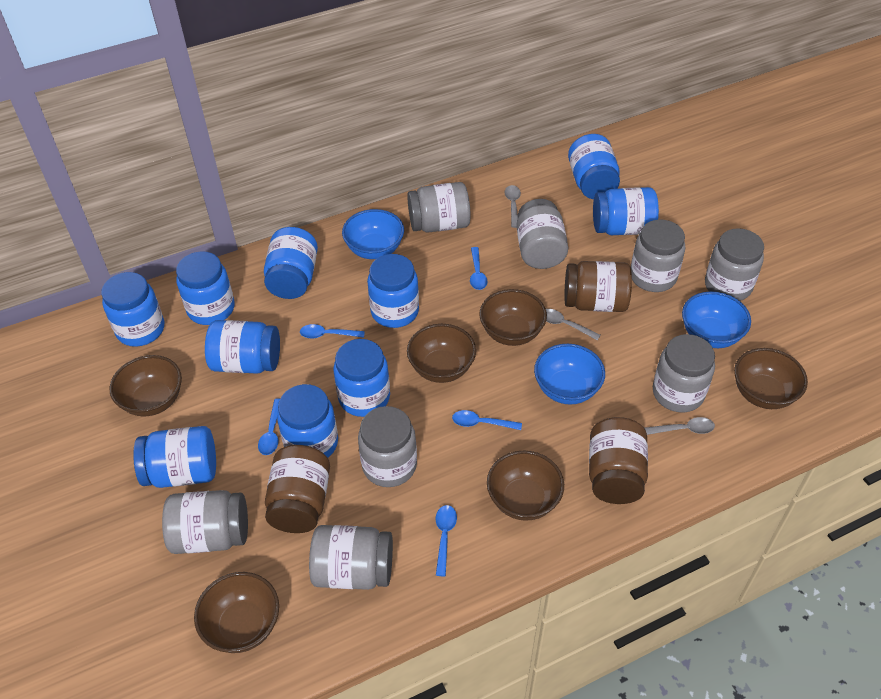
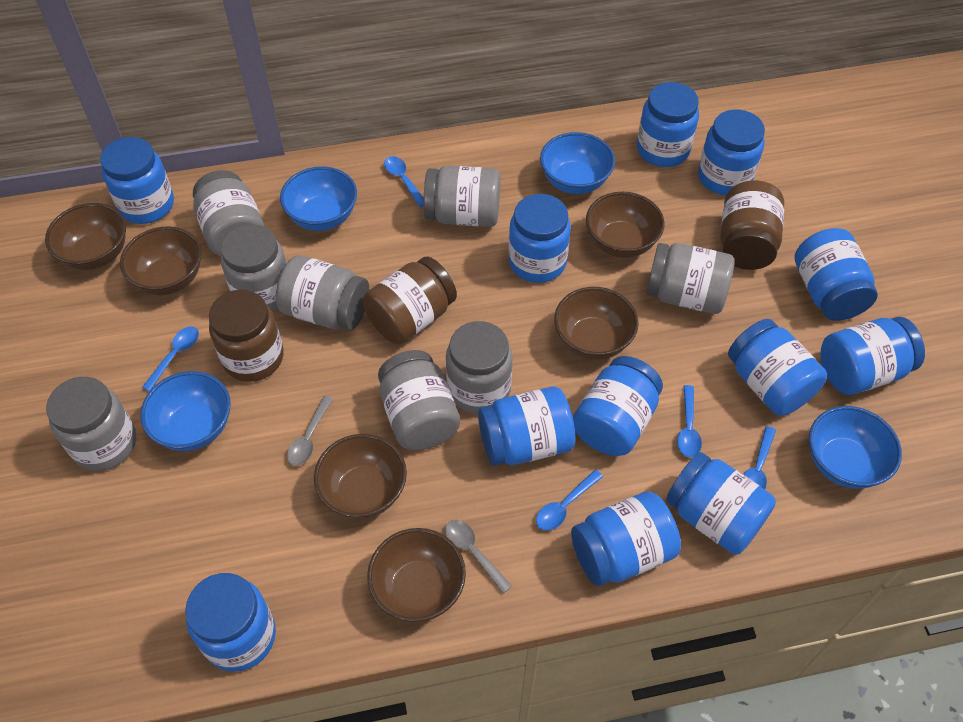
blue bowl: 3 -> 4
blue jar: 10 -> 12
grey spoon: 3 -> 2

